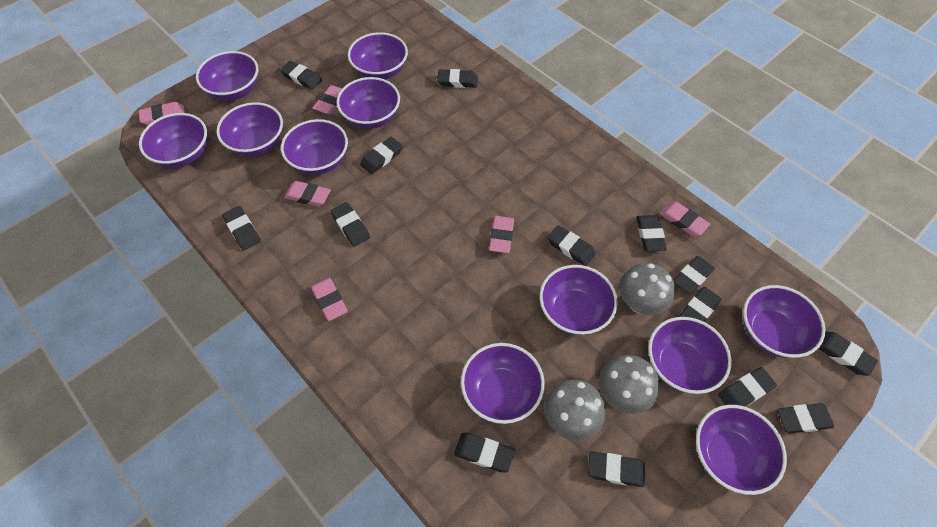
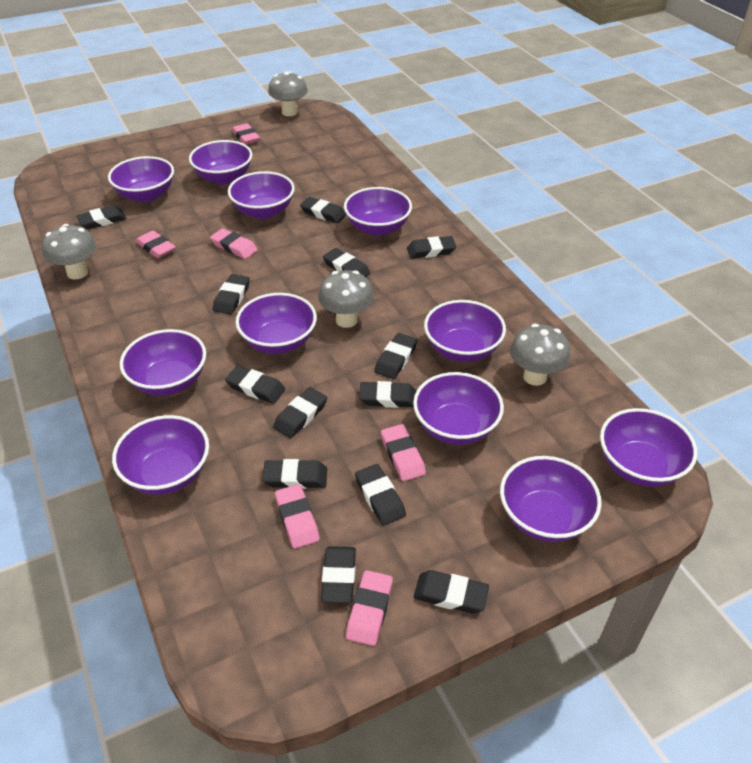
black eraser: 14 -> 13
grey mushroom: 3 -> 4

